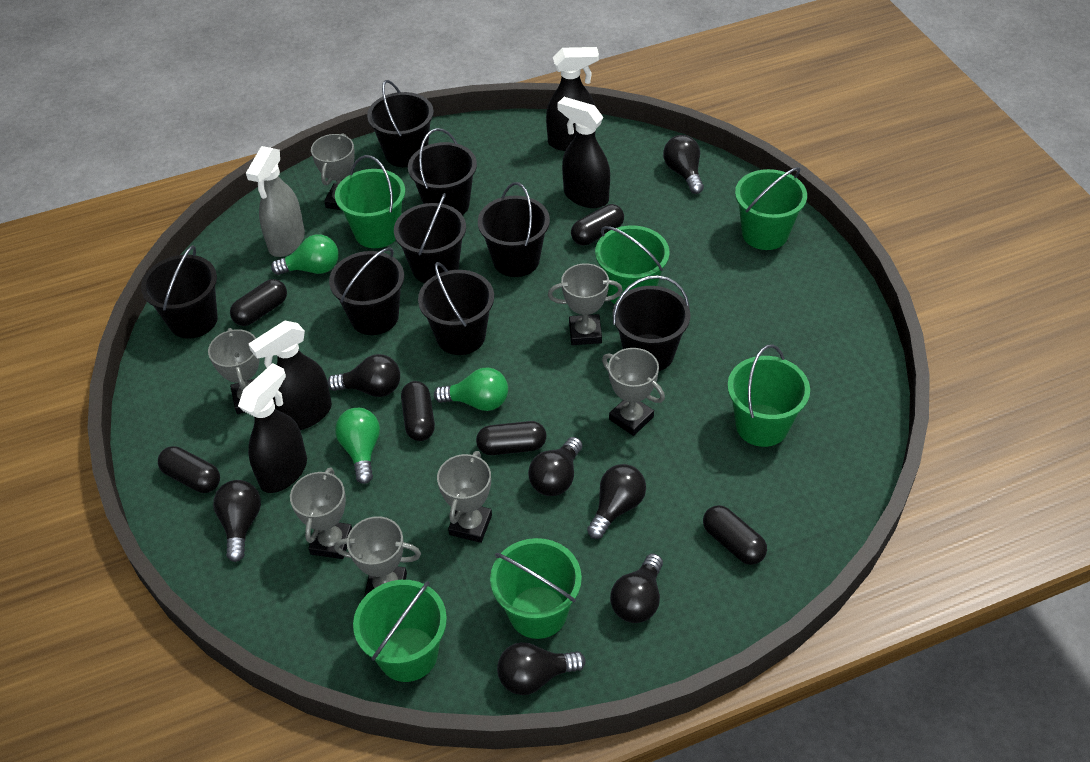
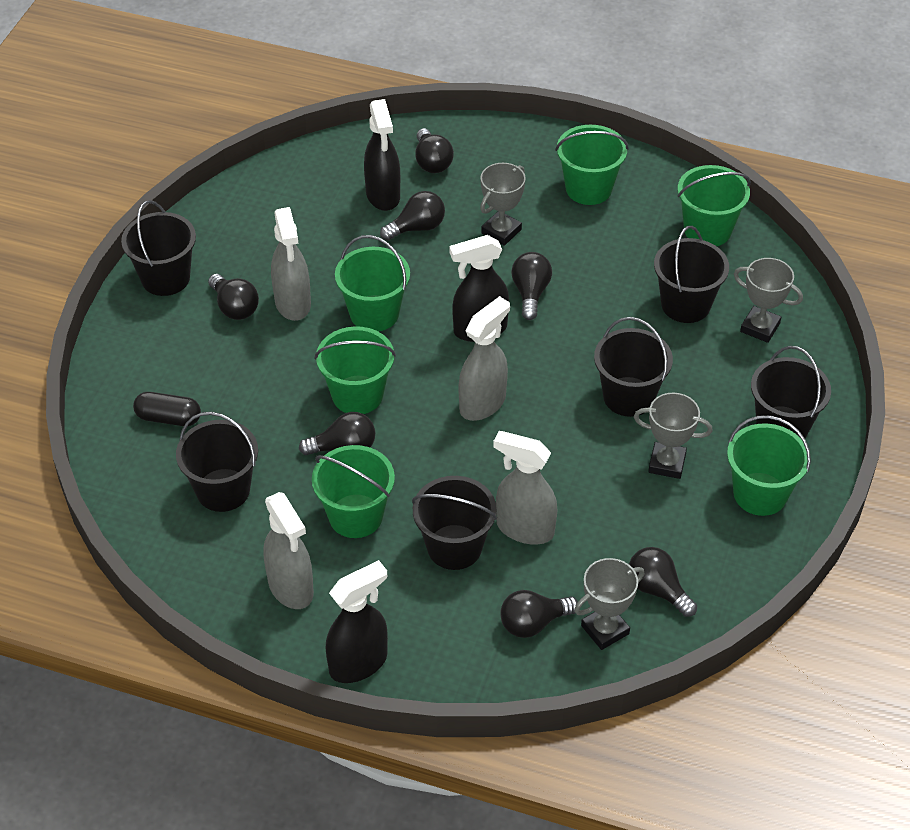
black bucket: 8 -> 6
black capsule: 6 -> 1
black spray bottle: 4 -> 3
green light bulb: 3 -> 0
grey spray bottle: 1 -> 4
grey trophy: 7 -> 4

